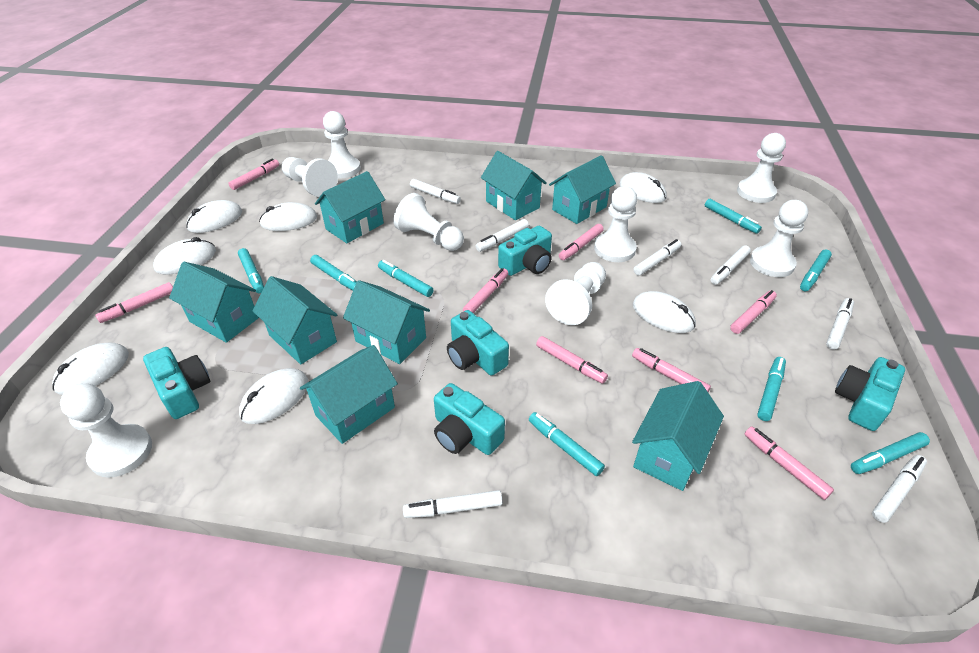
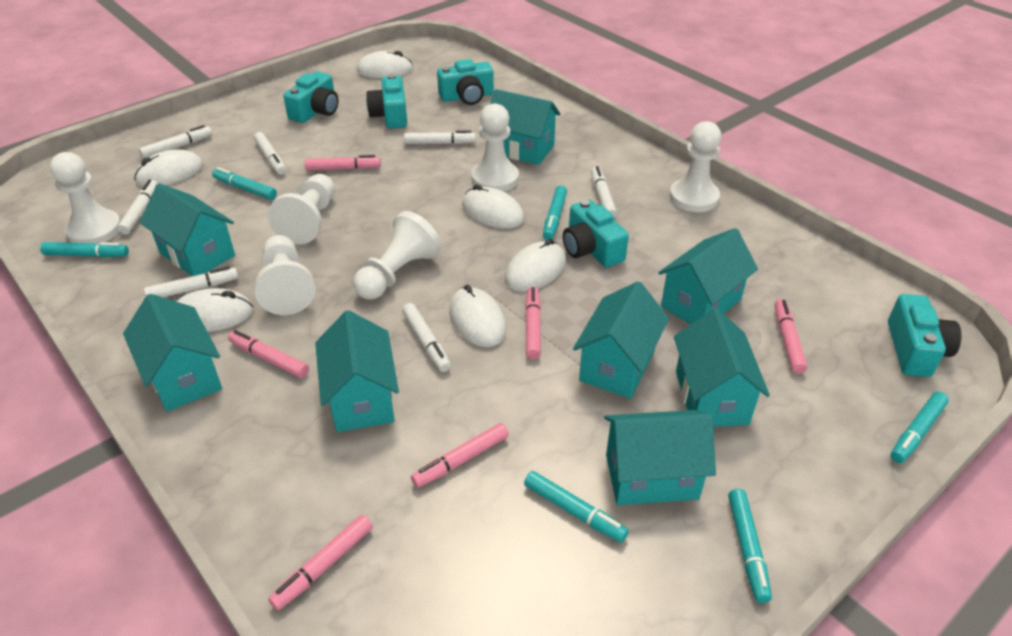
pink marker: 8 -> 6
turquoise marker: 8 -> 6
white mouse: 7 -> 6
white pawn: 8 -> 6

